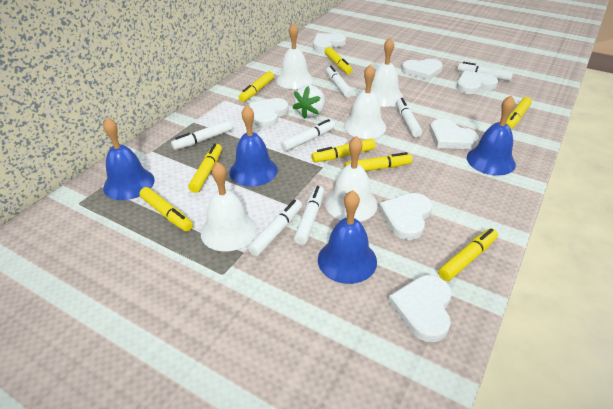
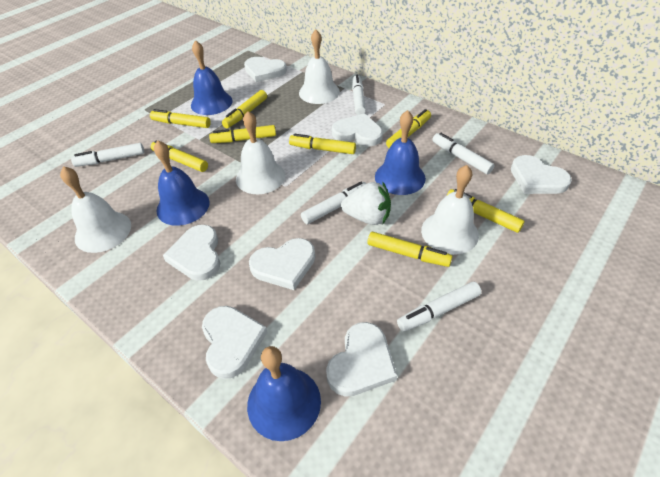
white bell: 5 -> 4
white marker: 7 -> 5

